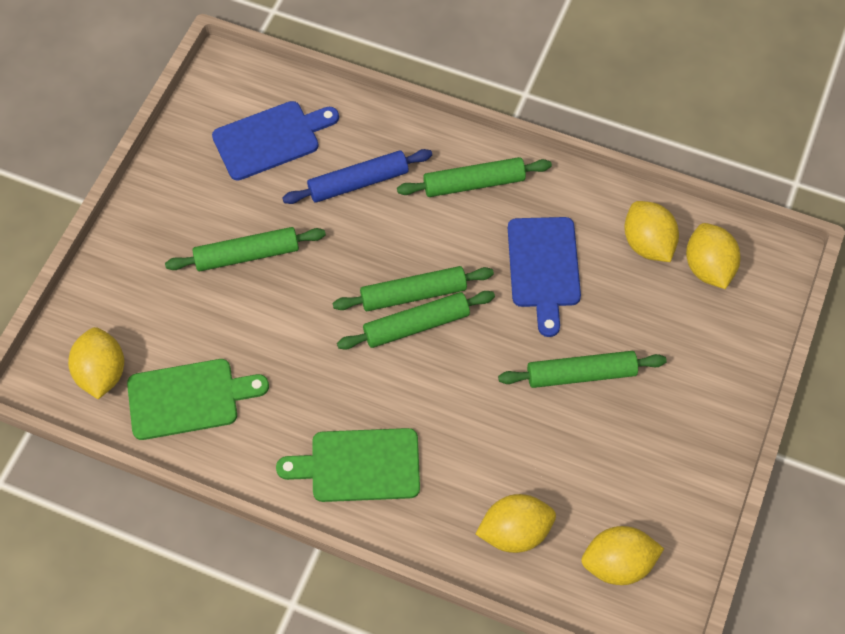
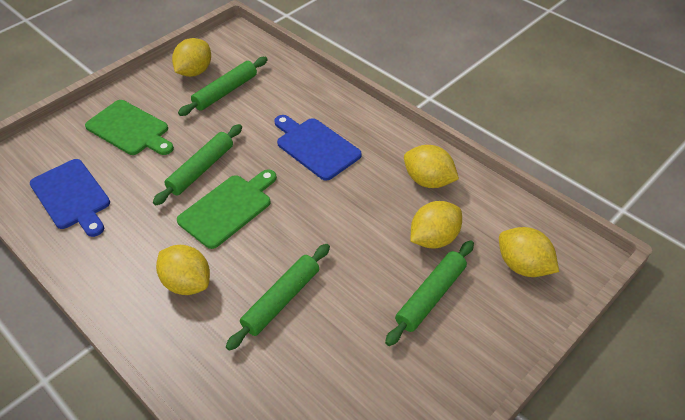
blue rolling pin: 1 -> 0
green rolling pin: 5 -> 4

